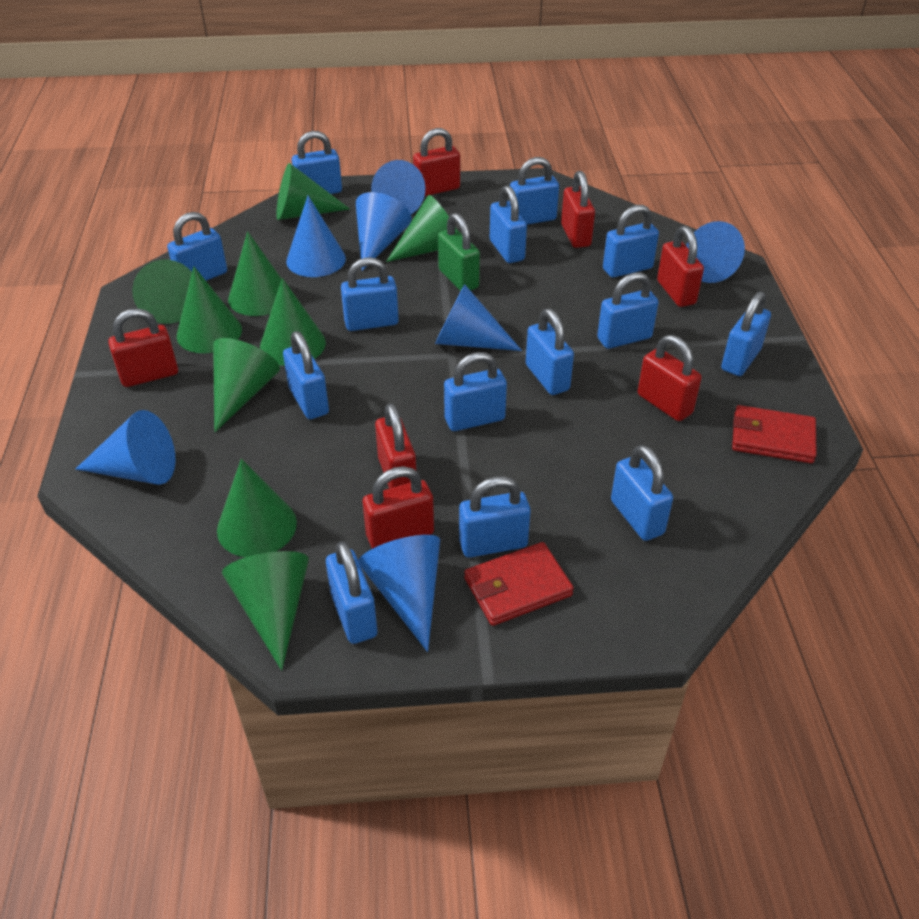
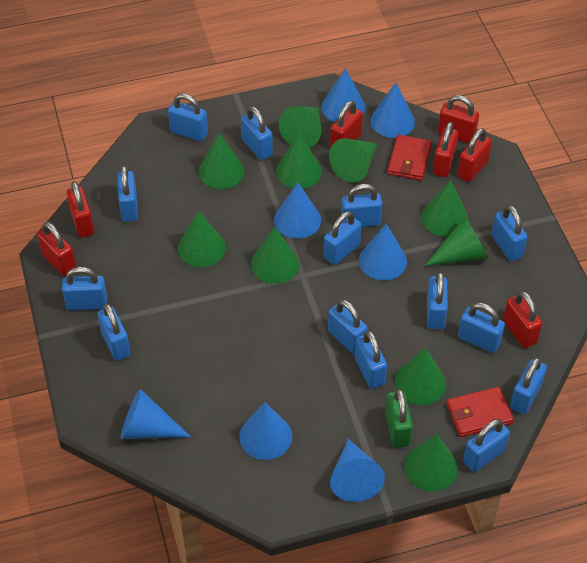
green cone: 9 -> 10

